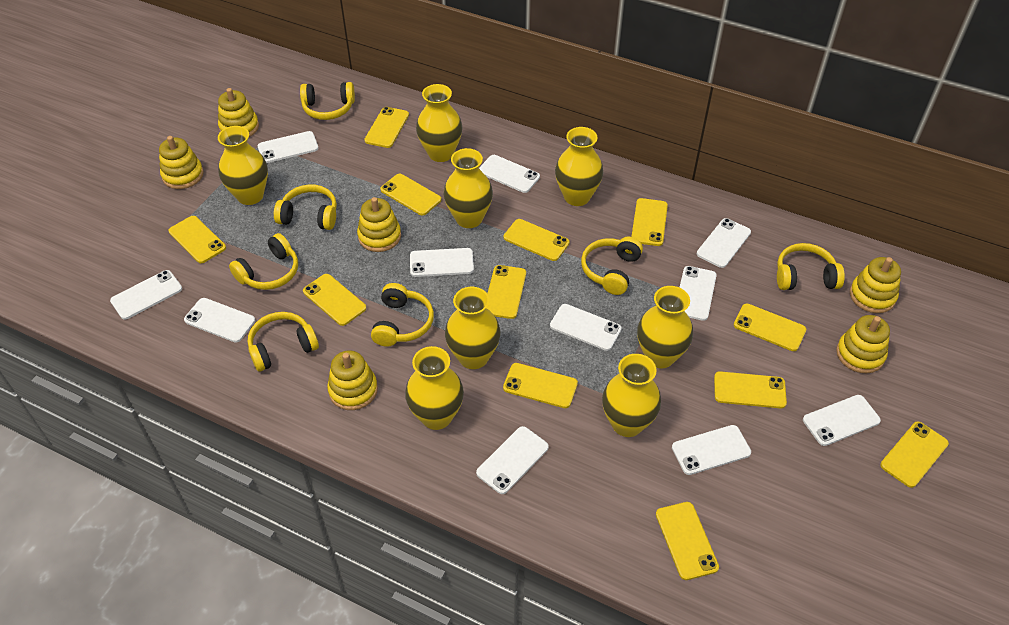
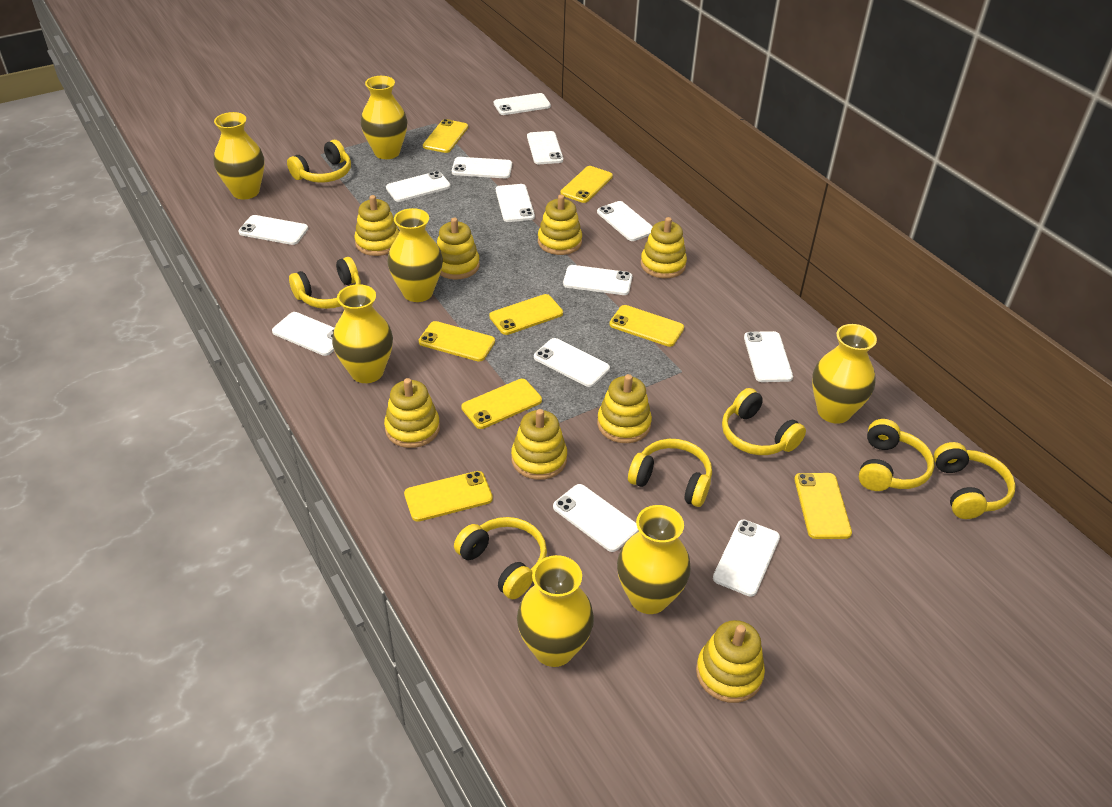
white phone: 11 -> 13
yellow phone: 12 -> 8
yellow stacking toy: 6 -> 8
yellow vase: 8 -> 7

